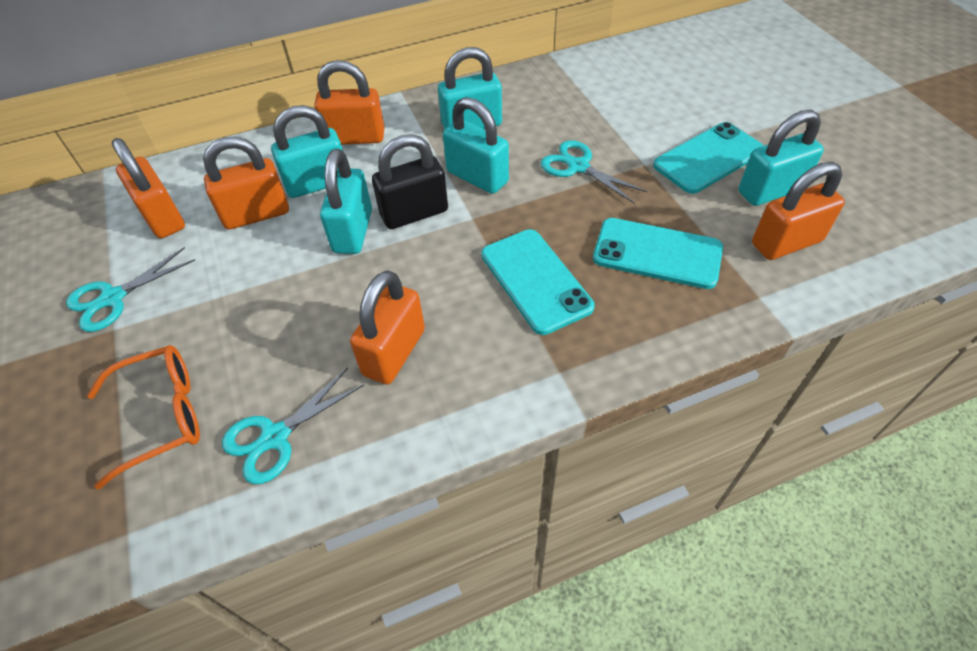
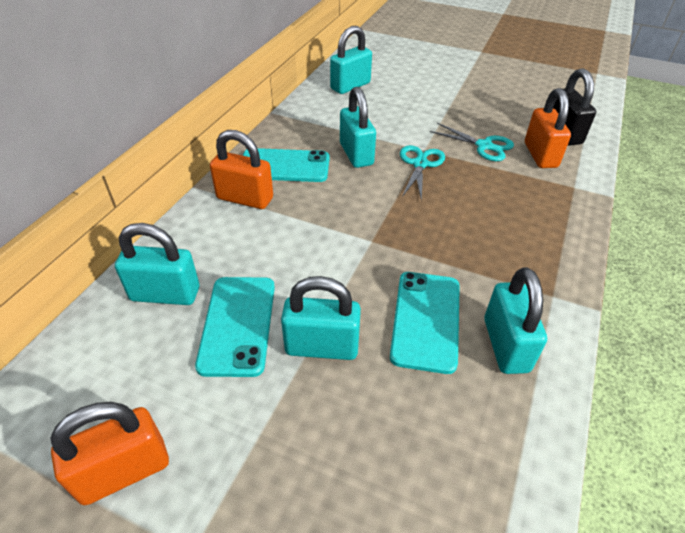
orange glasses: 1 -> 0
orange padlock: 5 -> 3
turquoise scissors: 3 -> 2

